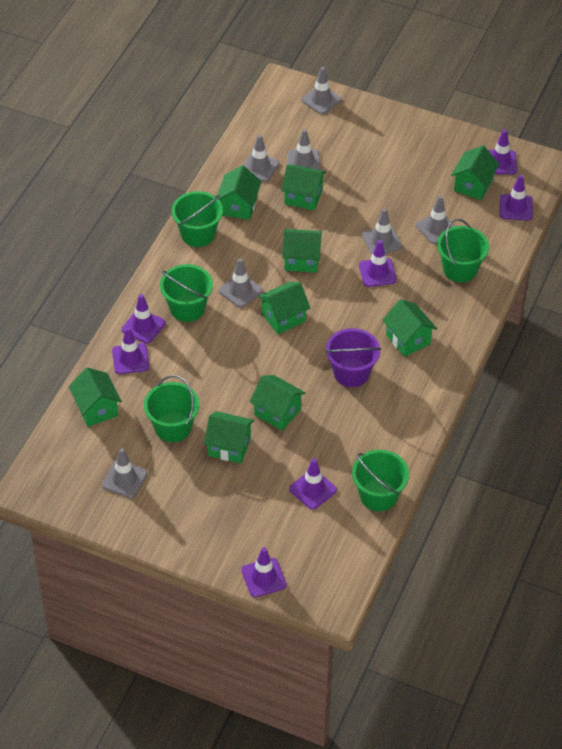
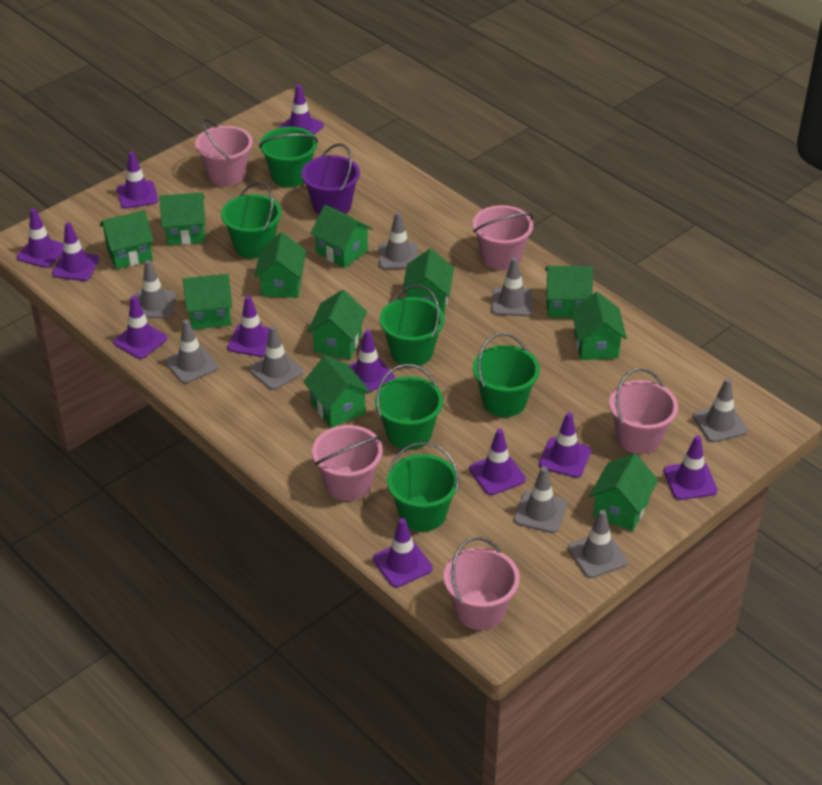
green bucket: 5 -> 6
green house: 9 -> 11
grey traffic cone: 7 -> 8
pink bucket: 0 -> 5
purple traffic cone: 7 -> 11

